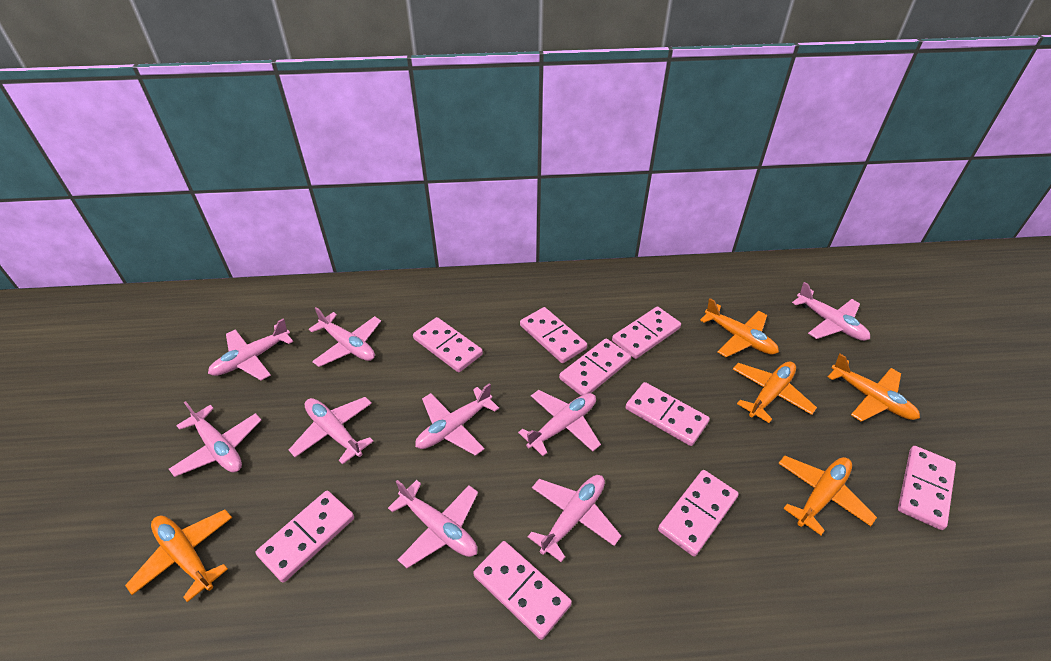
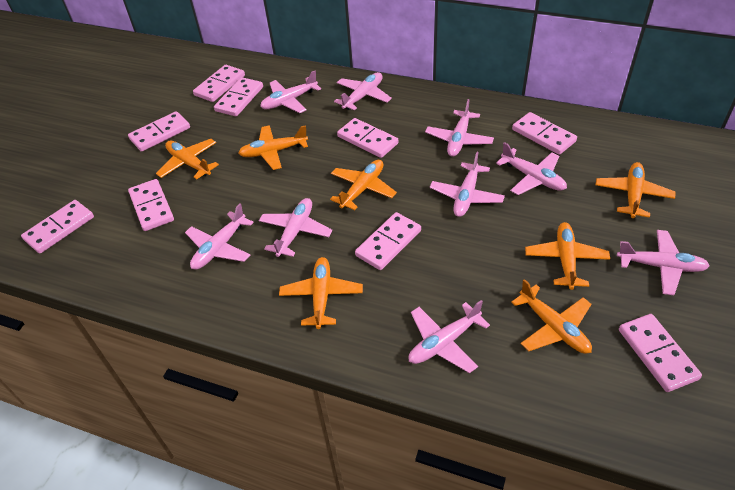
orange plane: 5 -> 7

